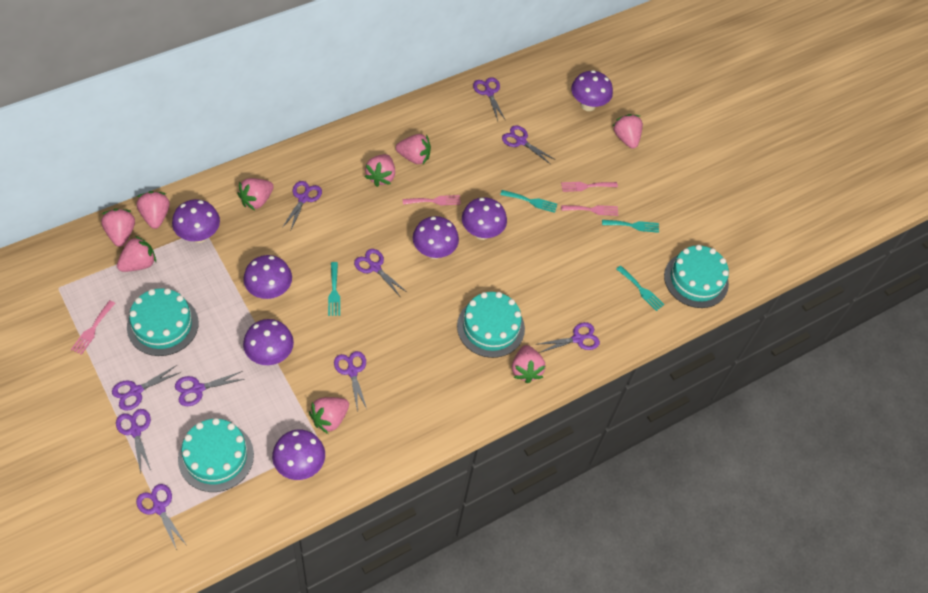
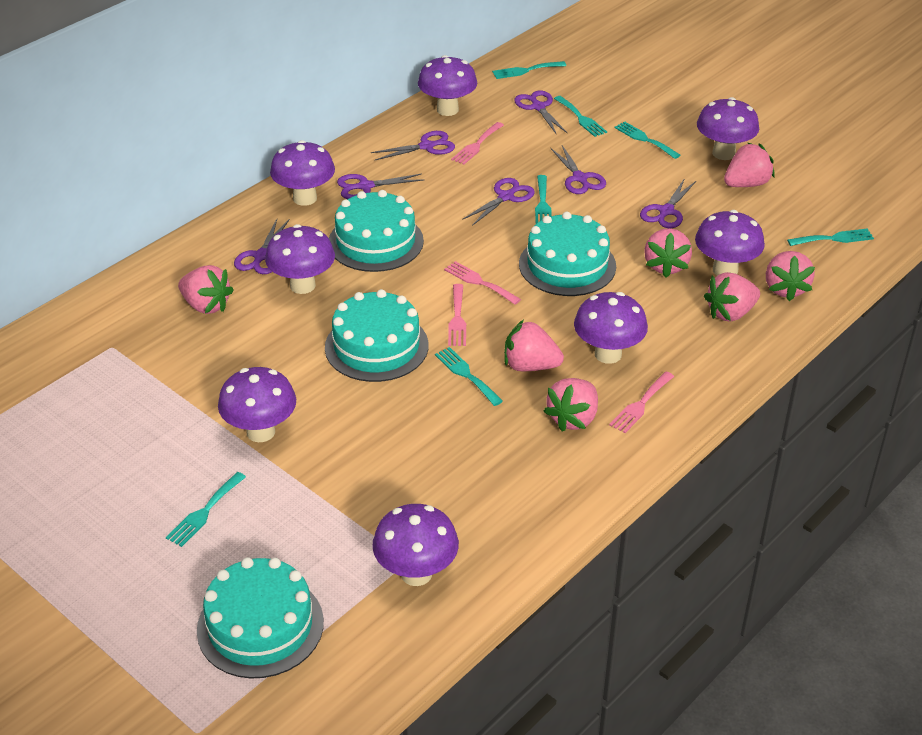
pink strawberry: 9 -> 7
purple mushroom: 7 -> 8
purple scissors: 10 -> 7
turquoise fork: 4 -> 7

